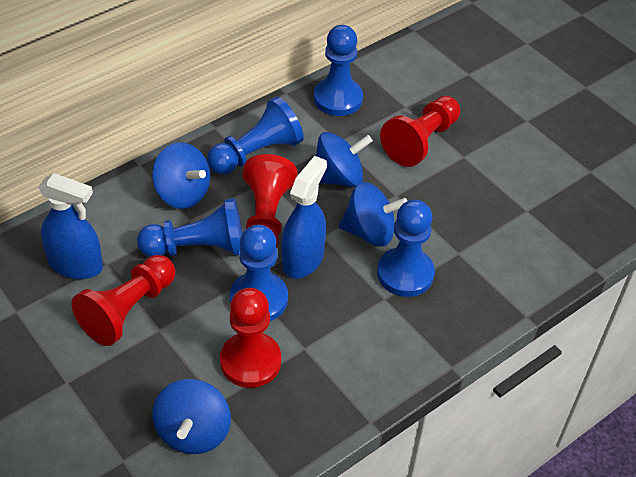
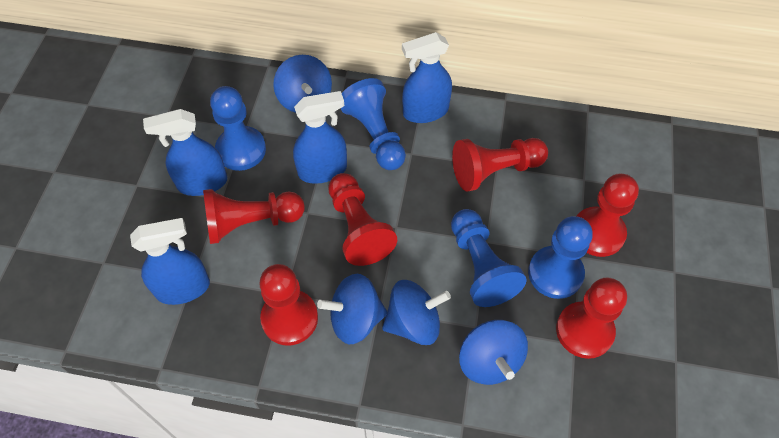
blue pawn: 5 -> 4
blue spray bottle: 2 -> 4
red pawn: 4 -> 6

